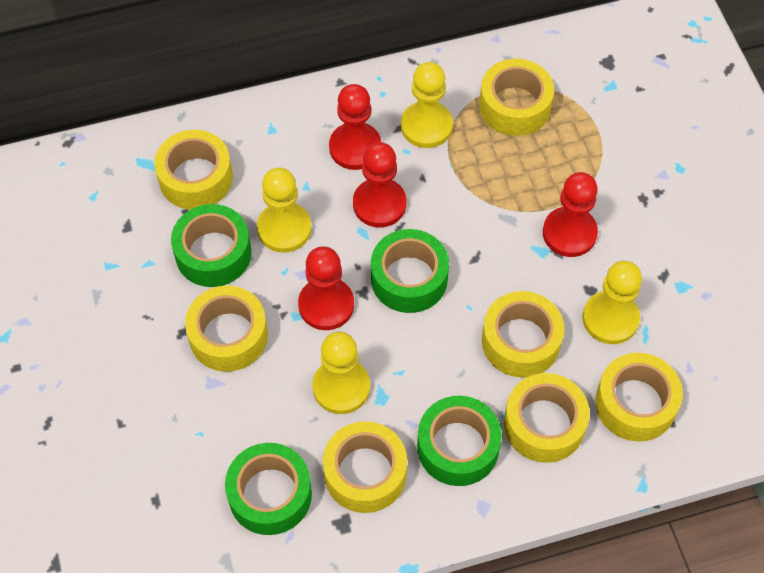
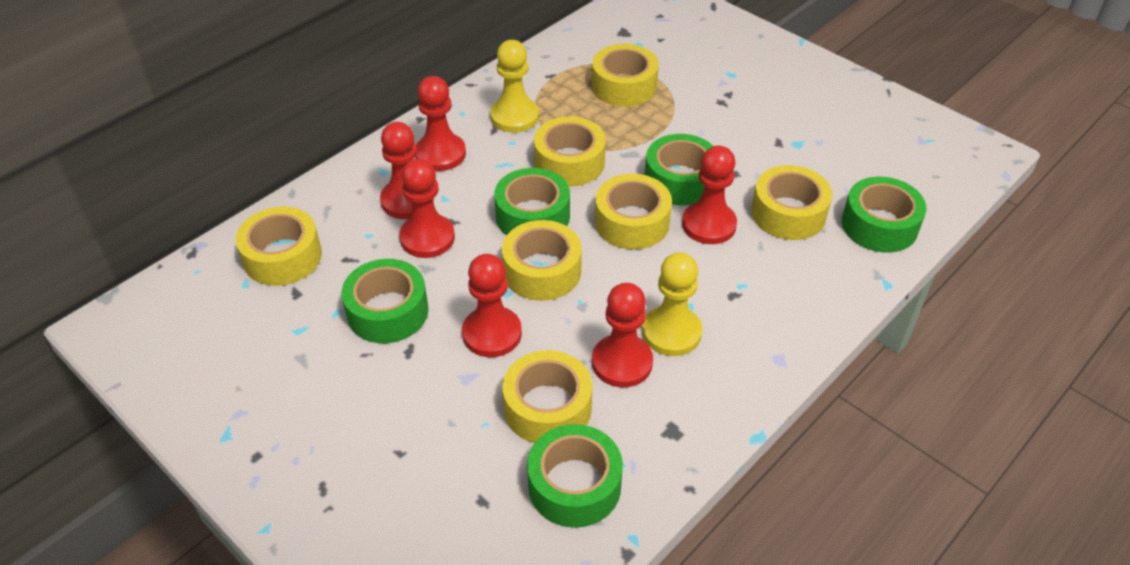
green tape: 4 -> 5
red pawn: 4 -> 6
yellow pawn: 4 -> 2

